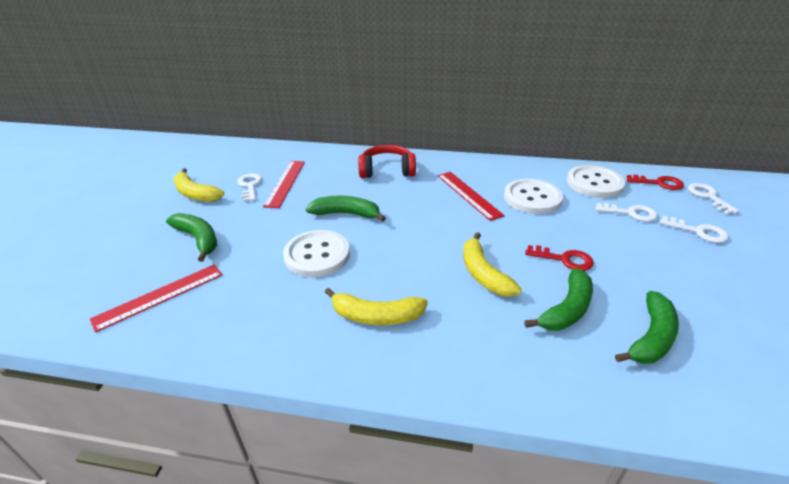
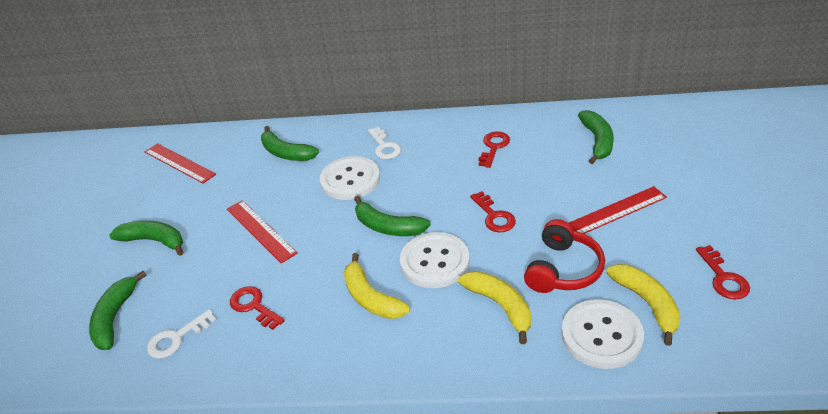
green banana: 4 -> 5
red key: 2 -> 4
white key: 4 -> 2

